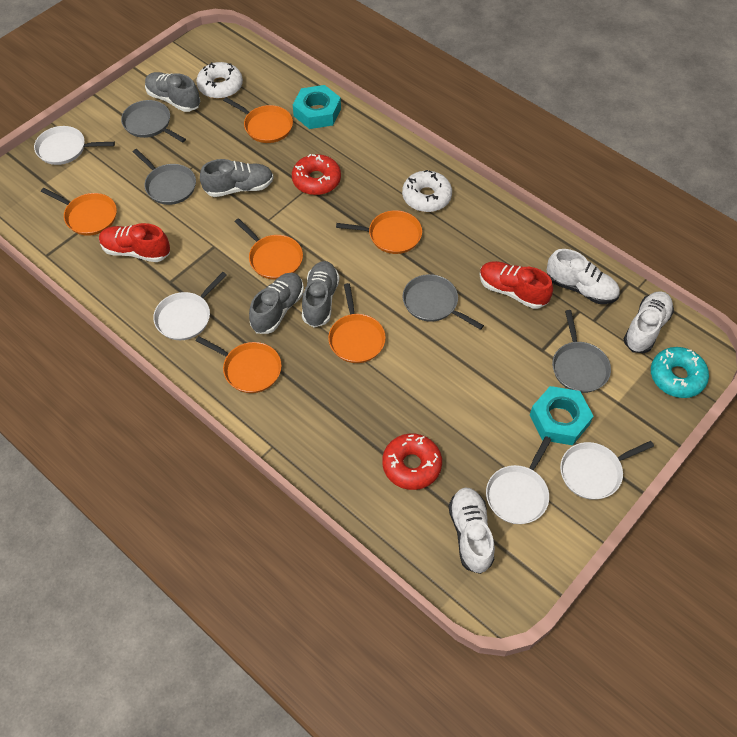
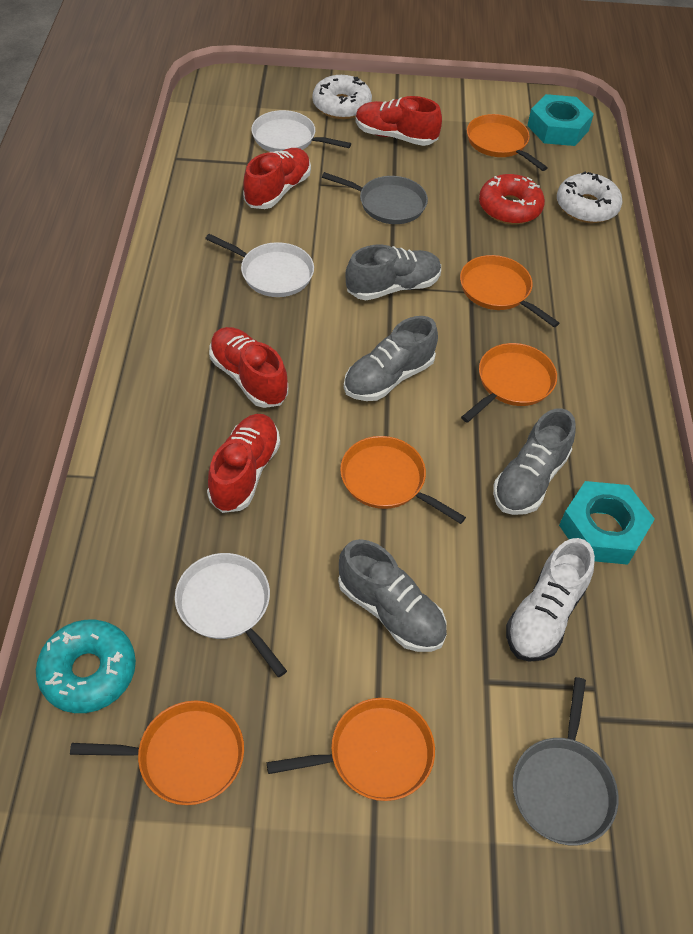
grey pan: 4 -> 2
red donut: 2 -> 1
red shoe: 2 -> 4
white pan: 4 -> 3
white shoe: 3 -> 1

